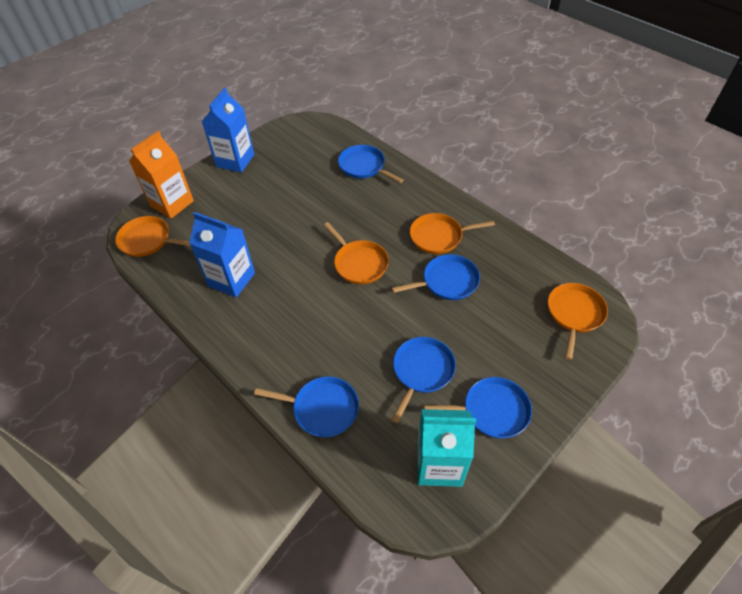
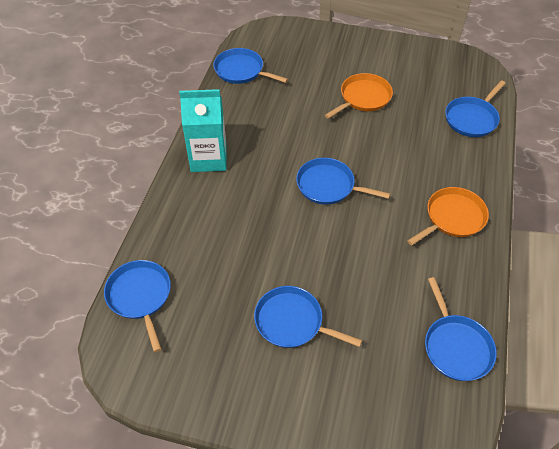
blue carton: 2 -> 0
blue pan: 5 -> 6
orange carton: 1 -> 0
orange pan: 4 -> 2

